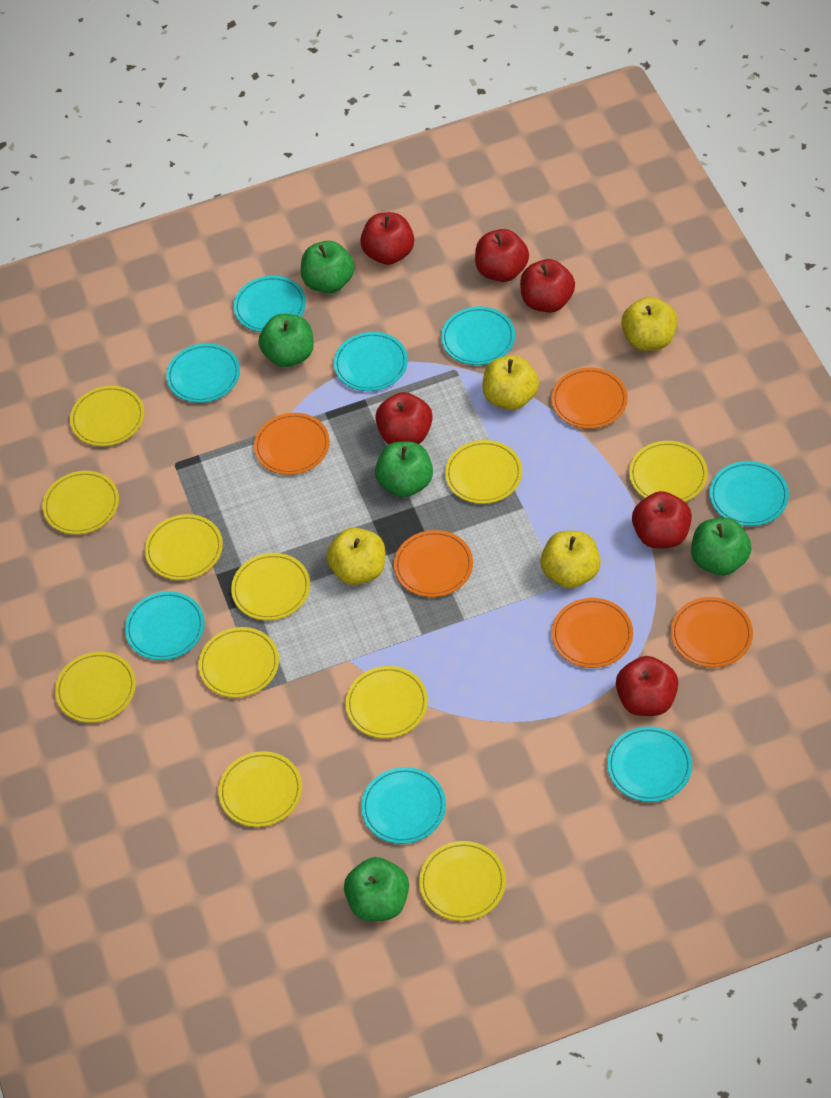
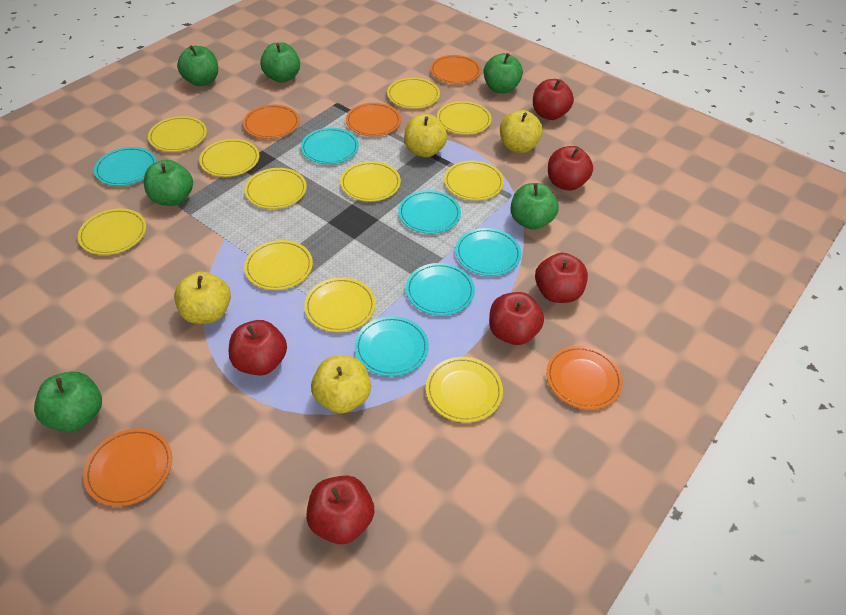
green apple: 5 -> 6
turquoise plate: 8 -> 6

